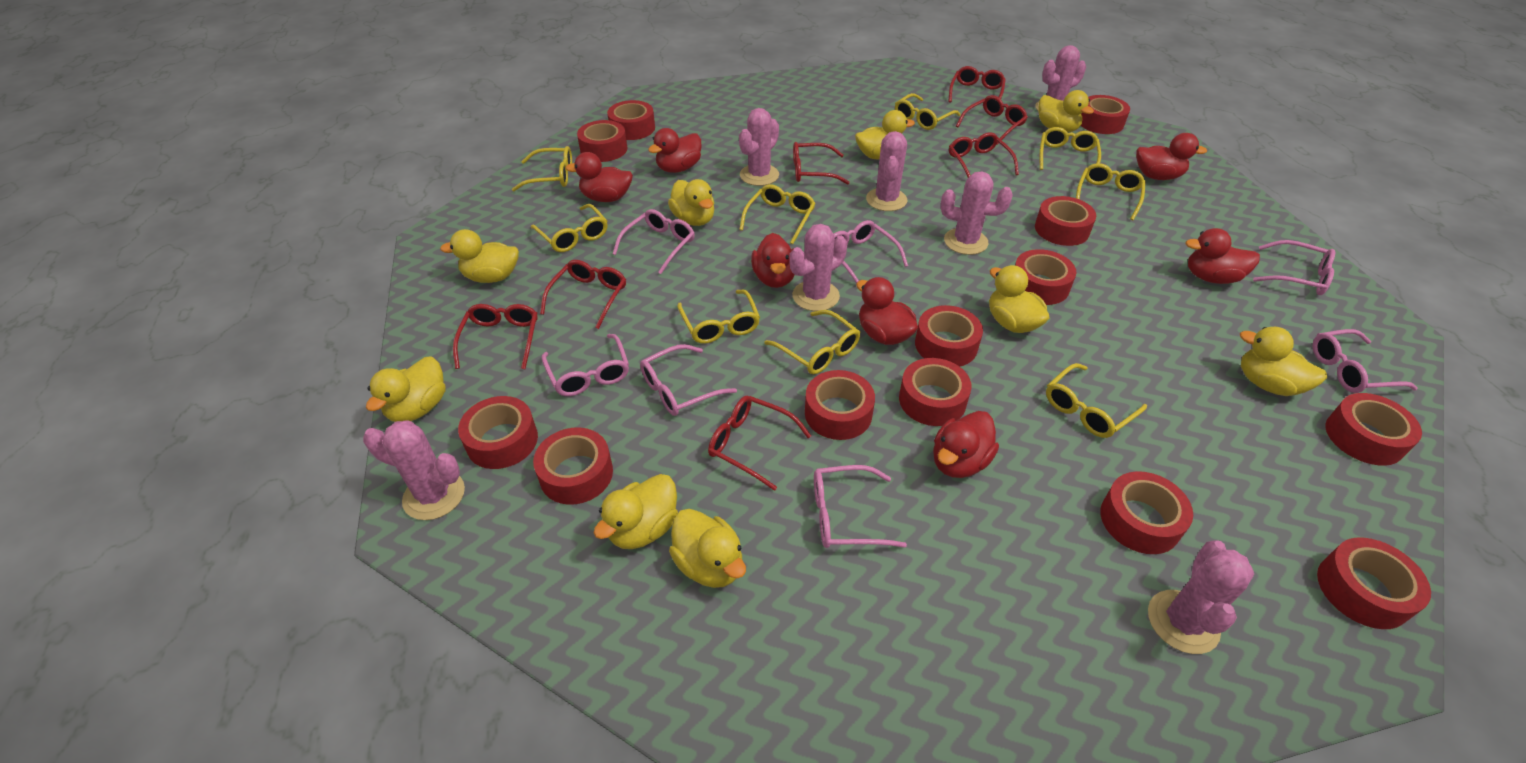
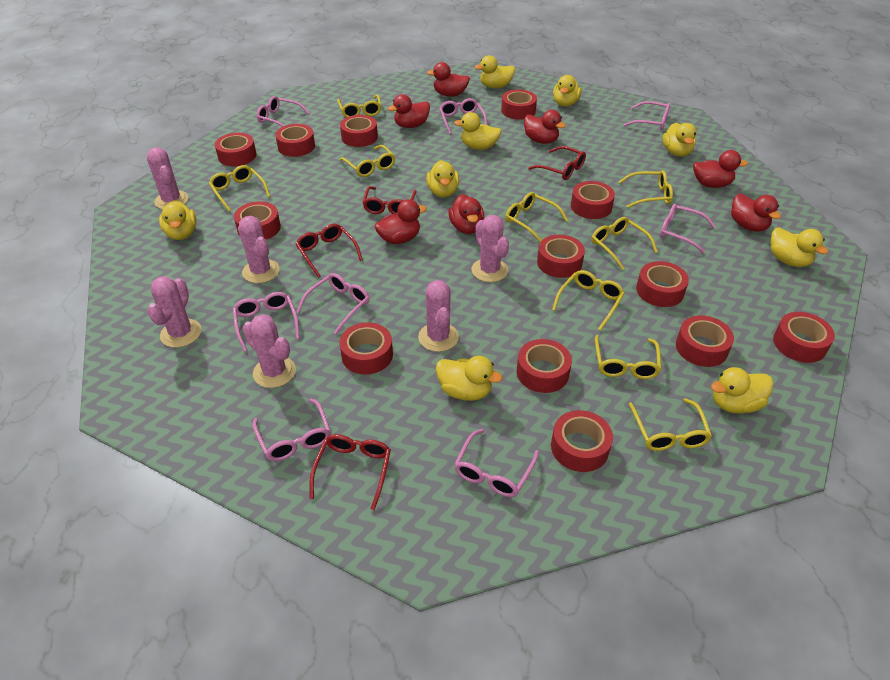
pink cactus: 7 -> 6
pink glasses: 7 -> 8
red glasses: 7 -> 4

